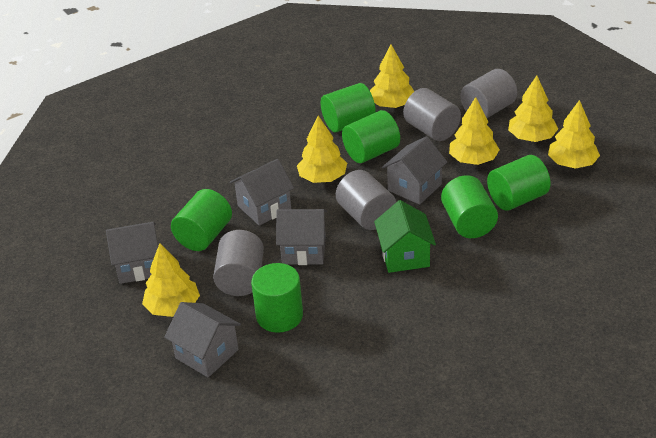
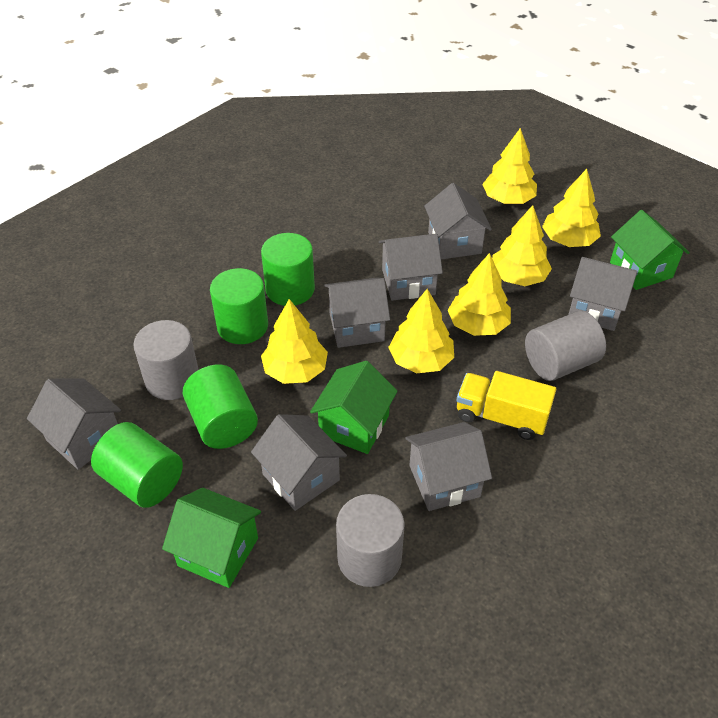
green cylinder: 6 -> 4
green house: 1 -> 3
grey cylinder: 4 -> 3
grey house: 5 -> 7
yellow truck: 0 -> 1

